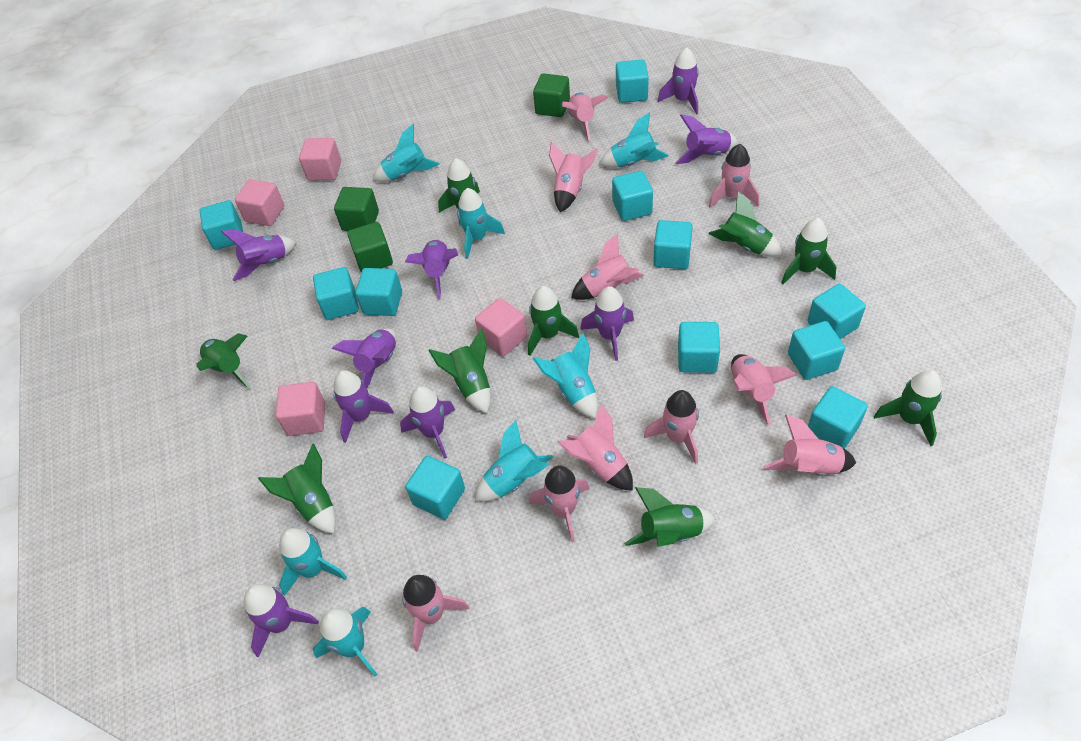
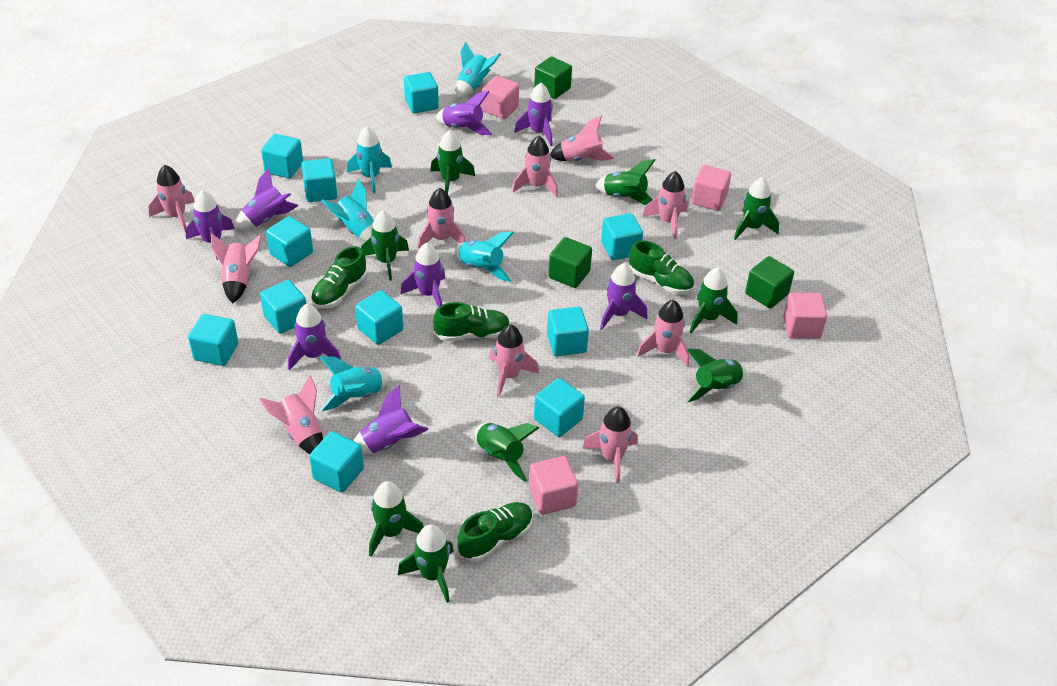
green shoe: 0 -> 4
purple rocket: 9 -> 8
turquoise rocket: 7 -> 5

